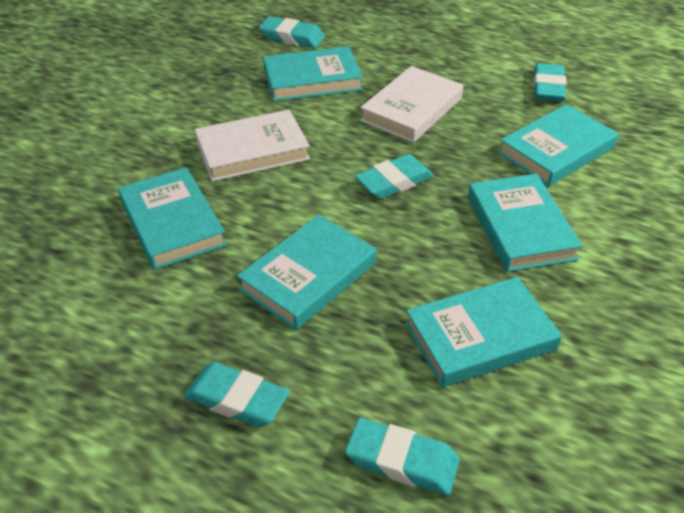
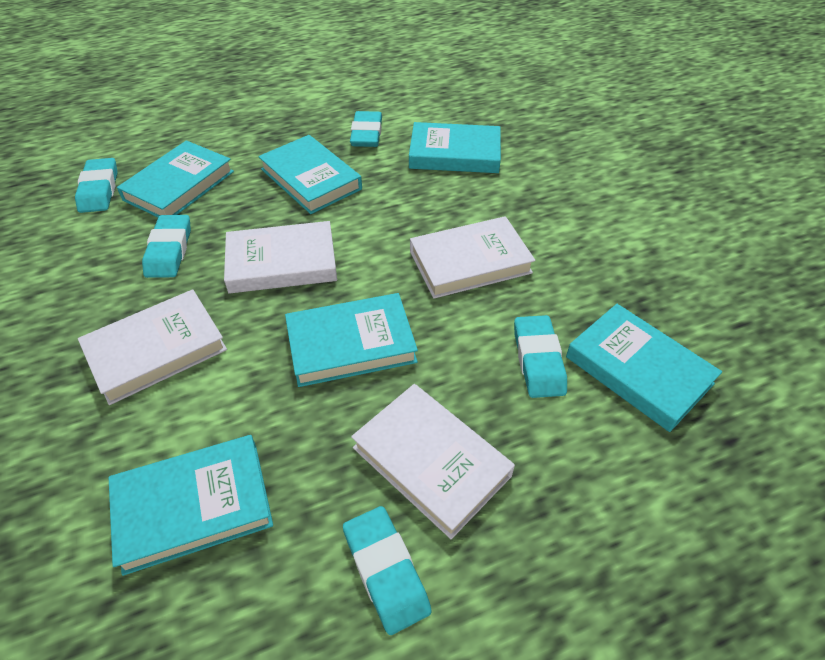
white book: 2 -> 4

